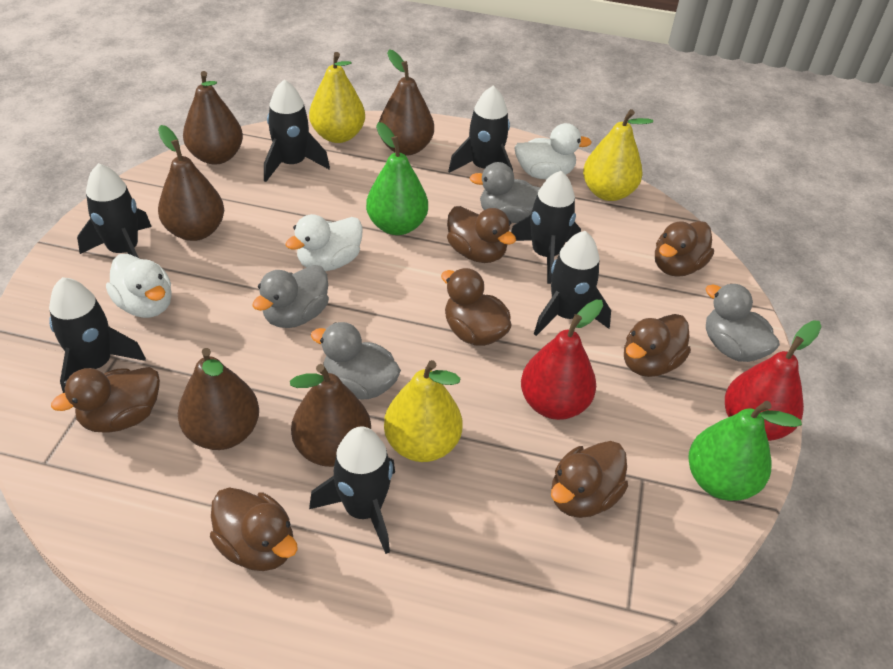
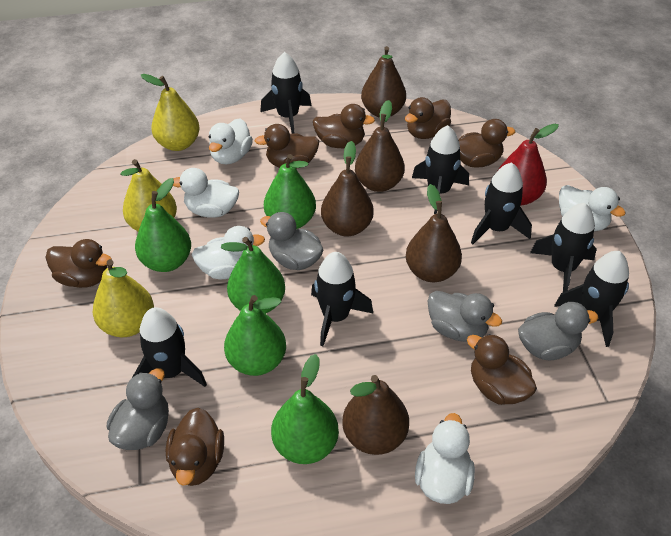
green pear: 2 -> 5
red pear: 2 -> 1
white duck: 3 -> 5

